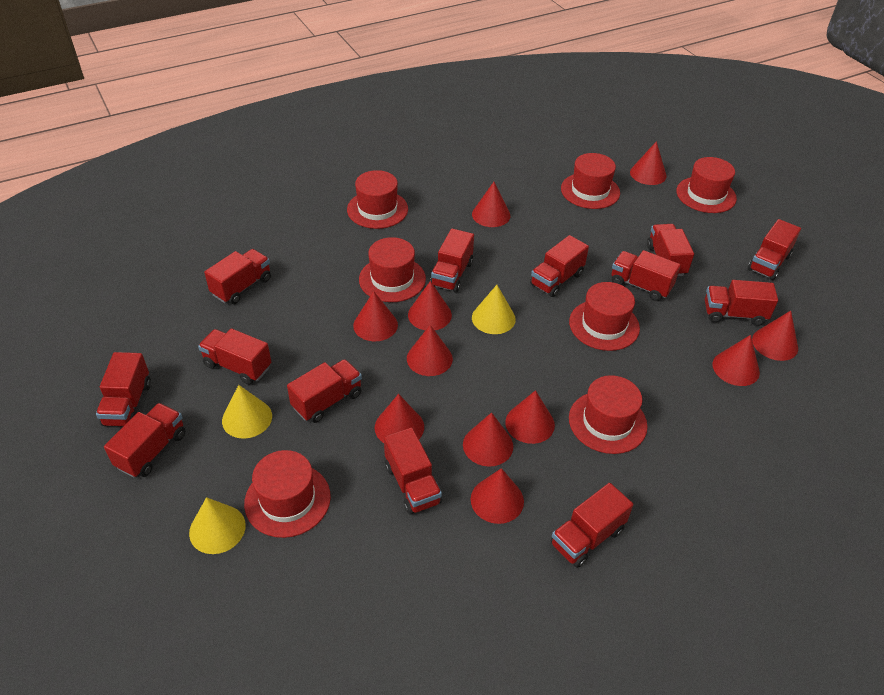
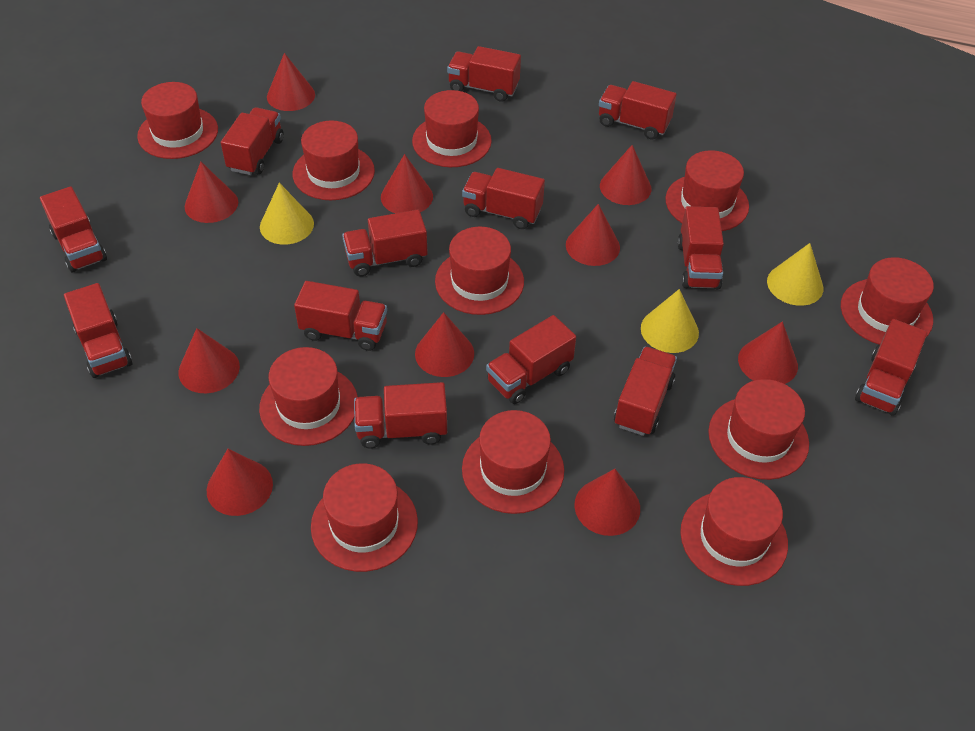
red cone: 11 -> 10
red hat: 7 -> 11

